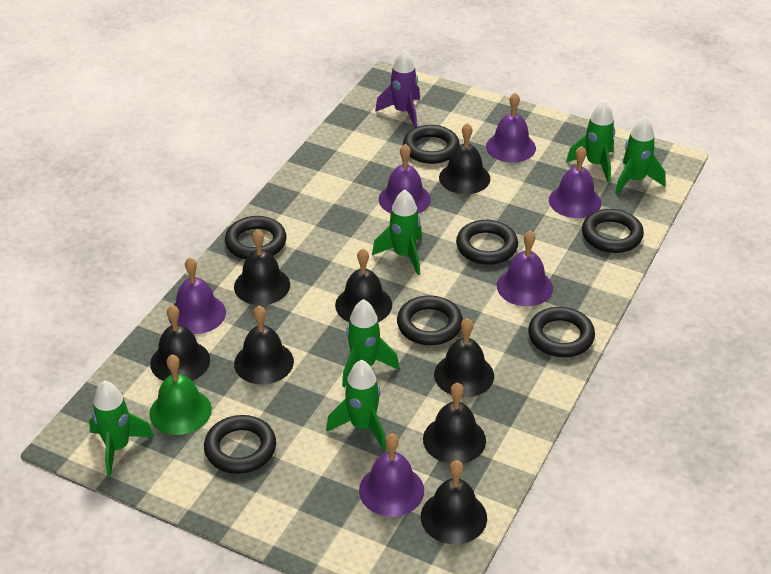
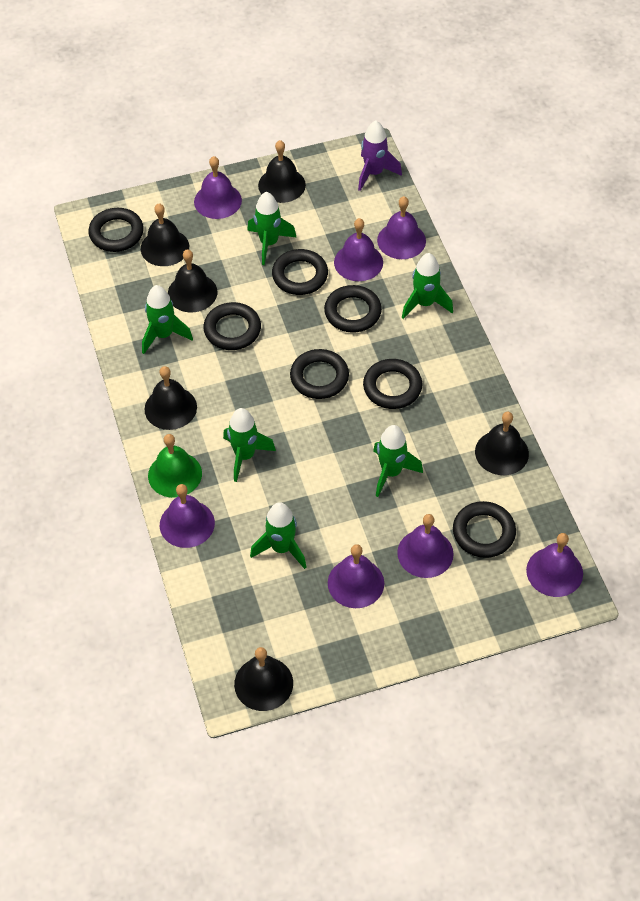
black bell: 8 -> 6
purple bell: 6 -> 7

